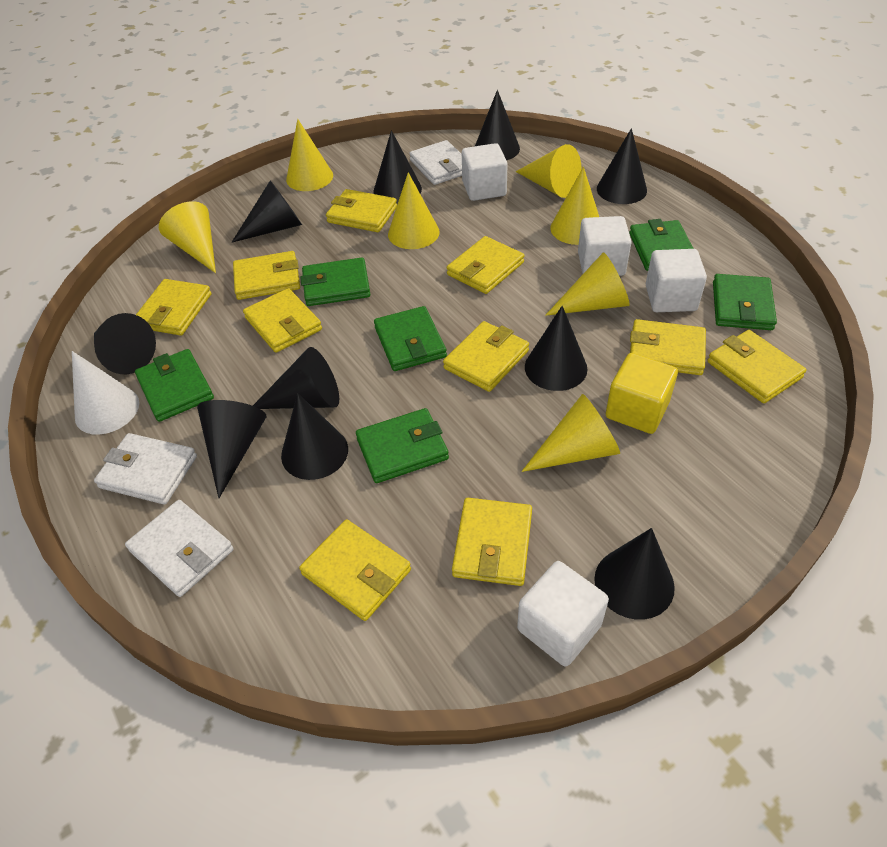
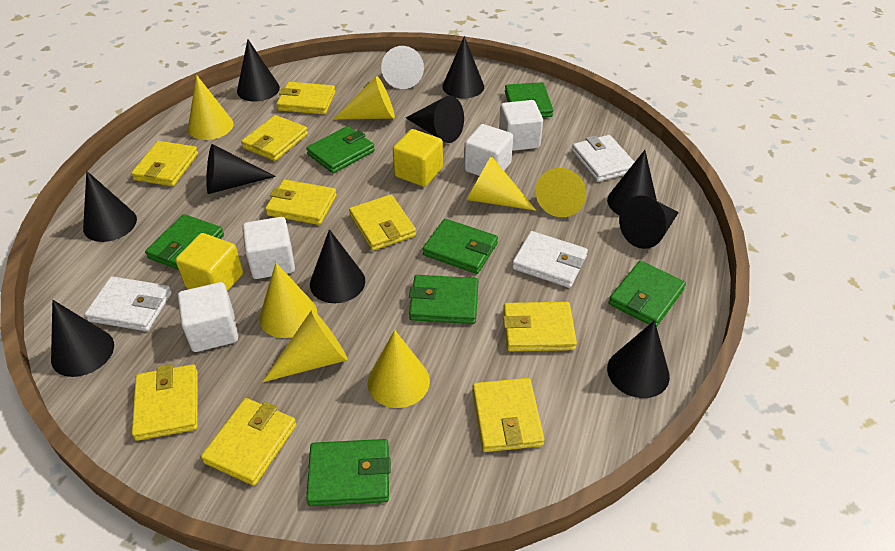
green wallet: 6 -> 7
yellow cube: 1 -> 2
yellow wallet: 10 -> 9

